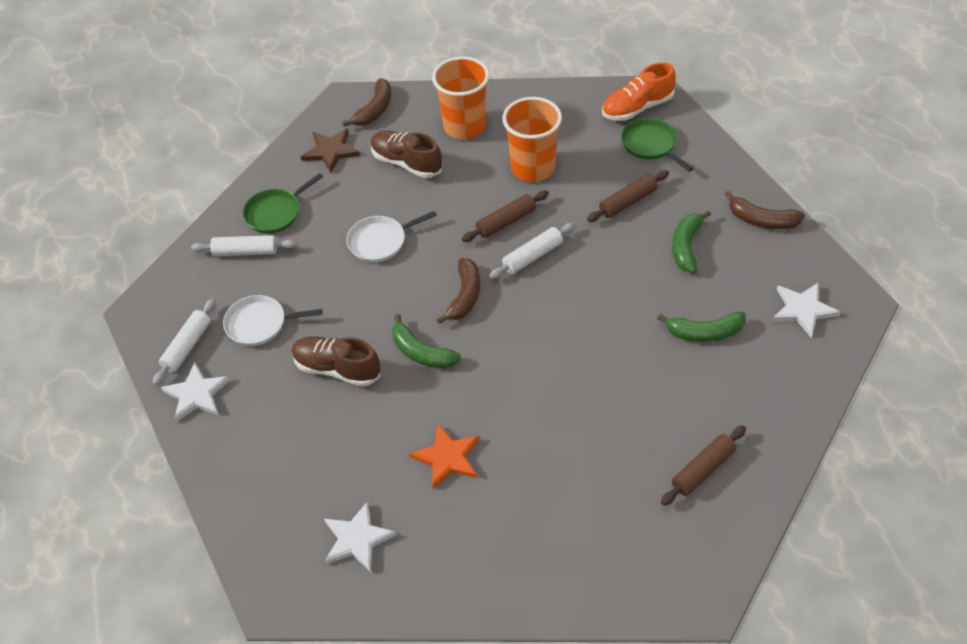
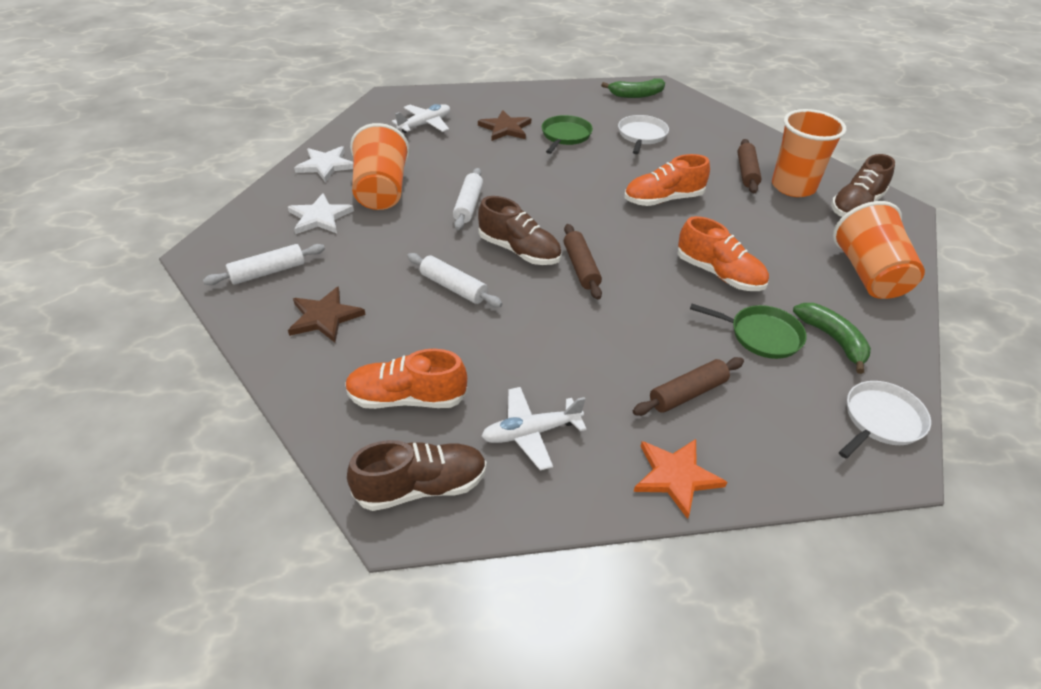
brown banana: 3 -> 0
brown shoe: 2 -> 3
brown star: 1 -> 2
green banana: 3 -> 2
orange cup: 2 -> 3
orange shoe: 1 -> 3
white plane: 0 -> 2
white star: 3 -> 2

